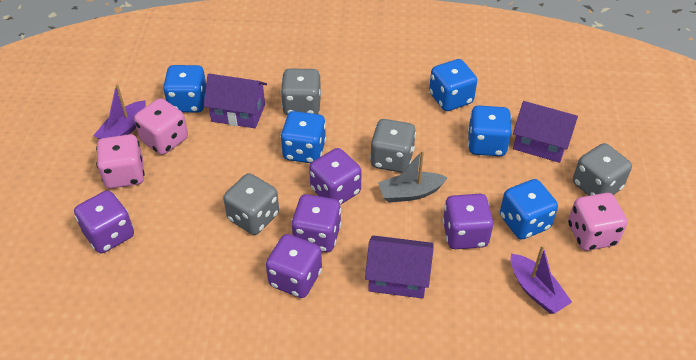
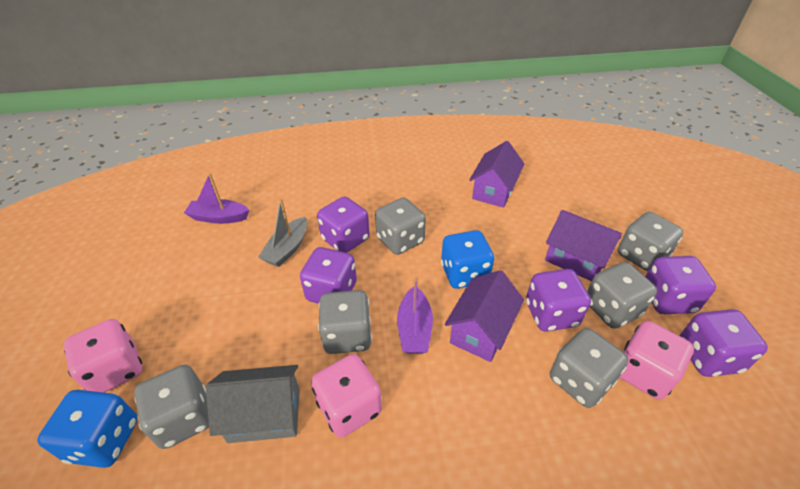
blue dice: 5 -> 2
grey dice: 4 -> 6
grey house: 0 -> 1

